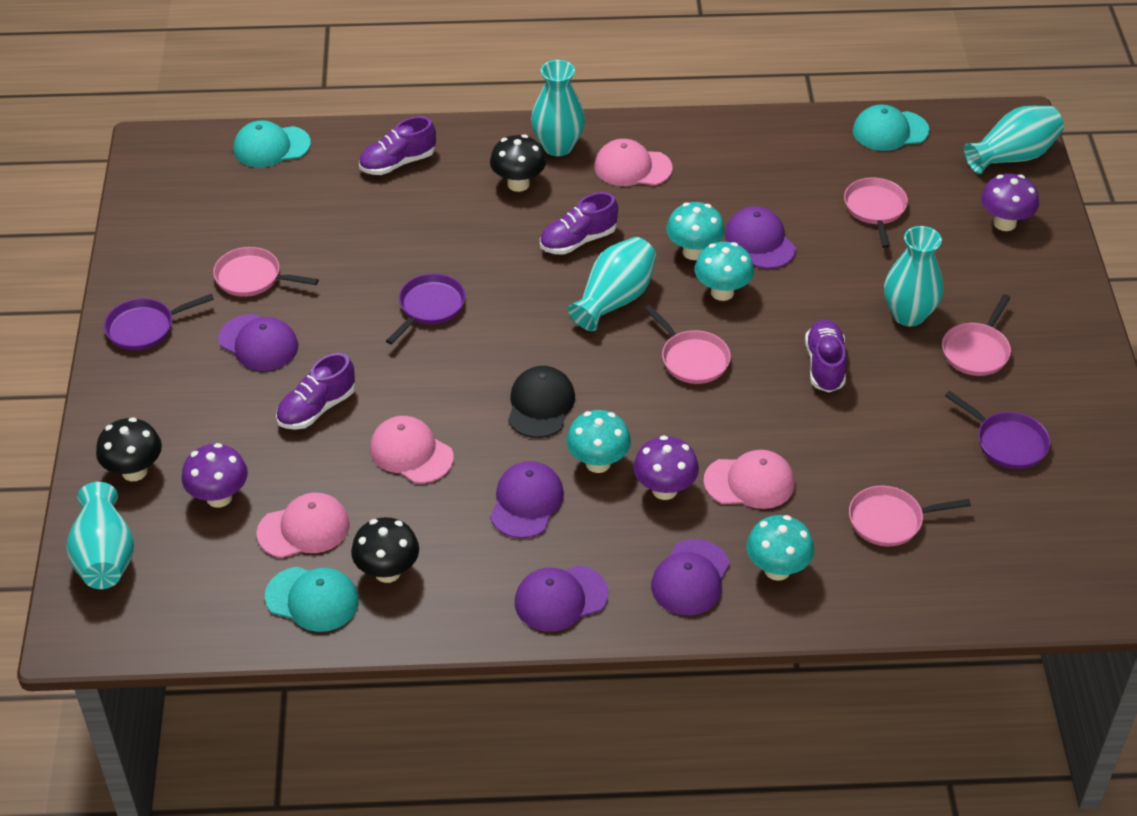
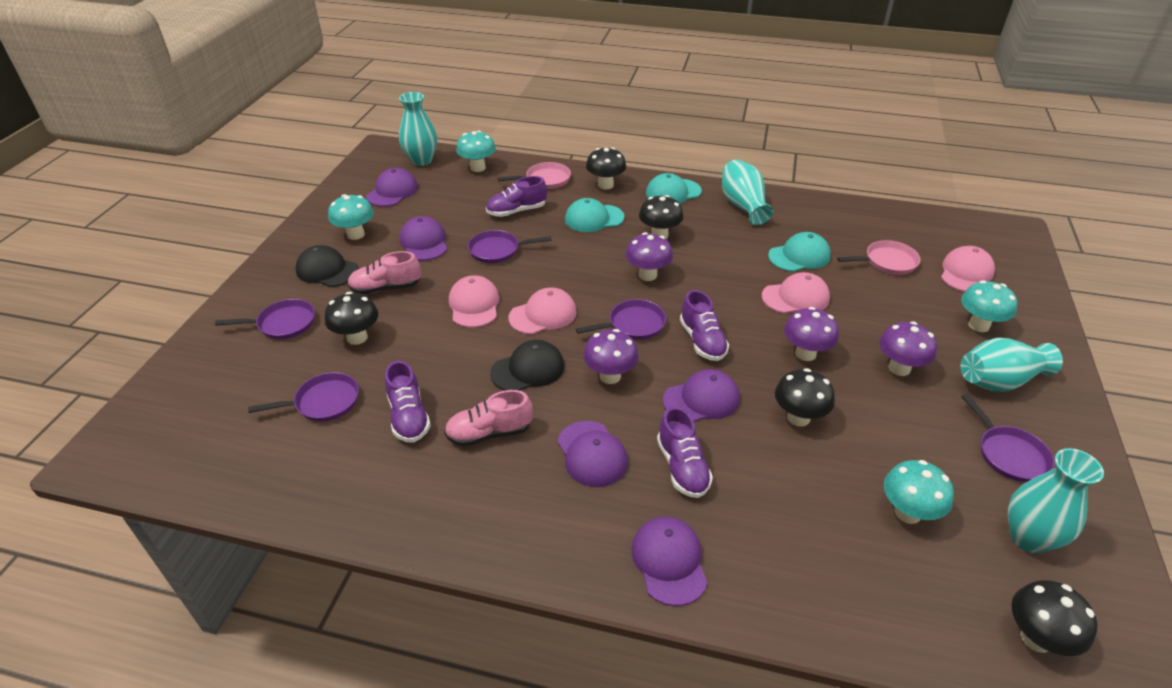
black cap: 1 -> 2
black mushroom: 3 -> 5
pink pan: 5 -> 2
pink shoe: 0 -> 2
purple mushroom: 3 -> 4
purple pan: 3 -> 5
turquoise vase: 5 -> 4

